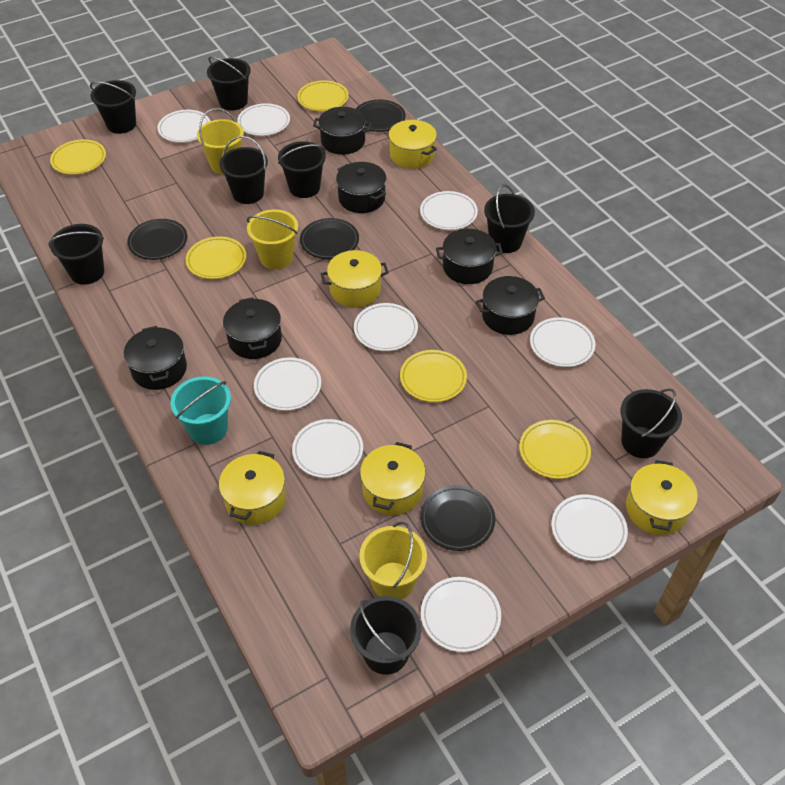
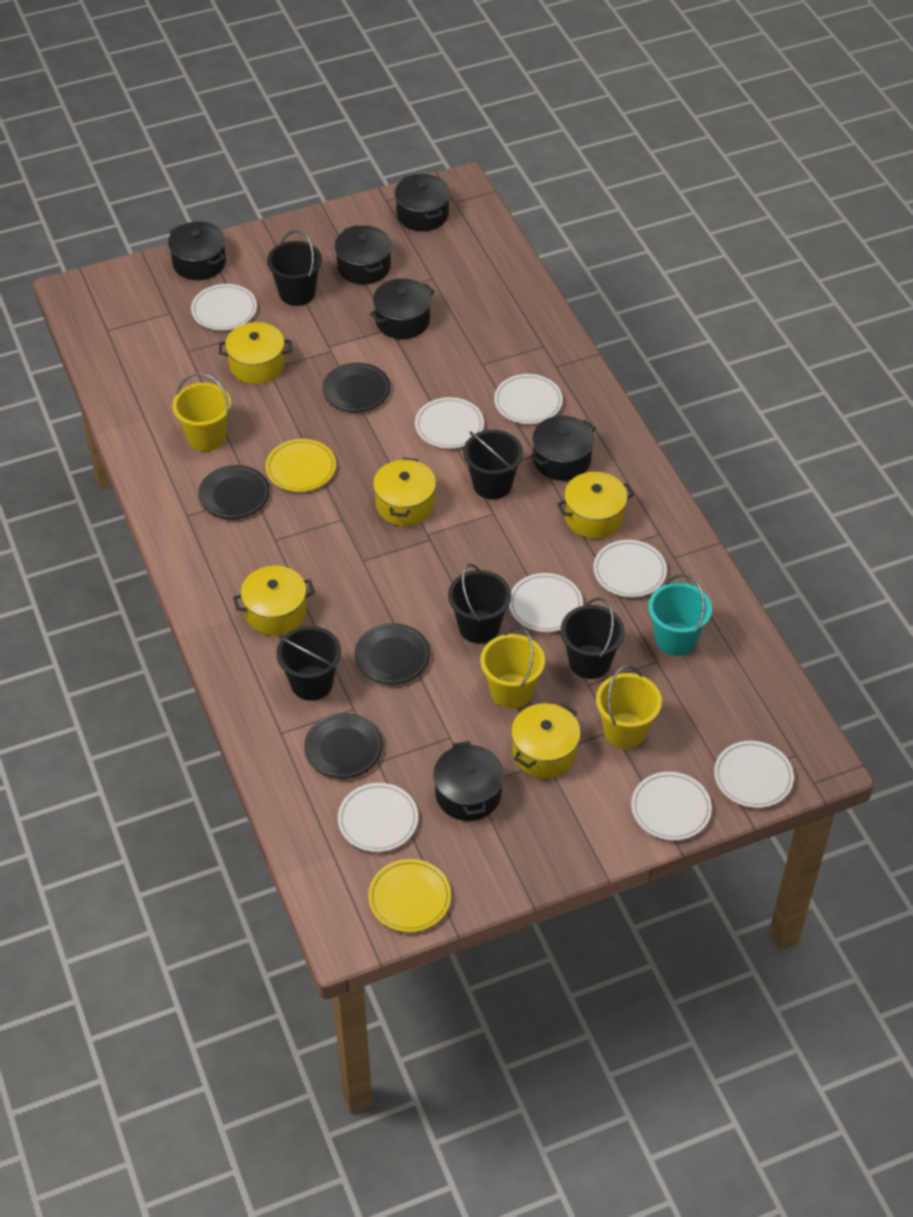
black bucket: 8 -> 5
white plate: 9 -> 8
yellow plate: 5 -> 2

